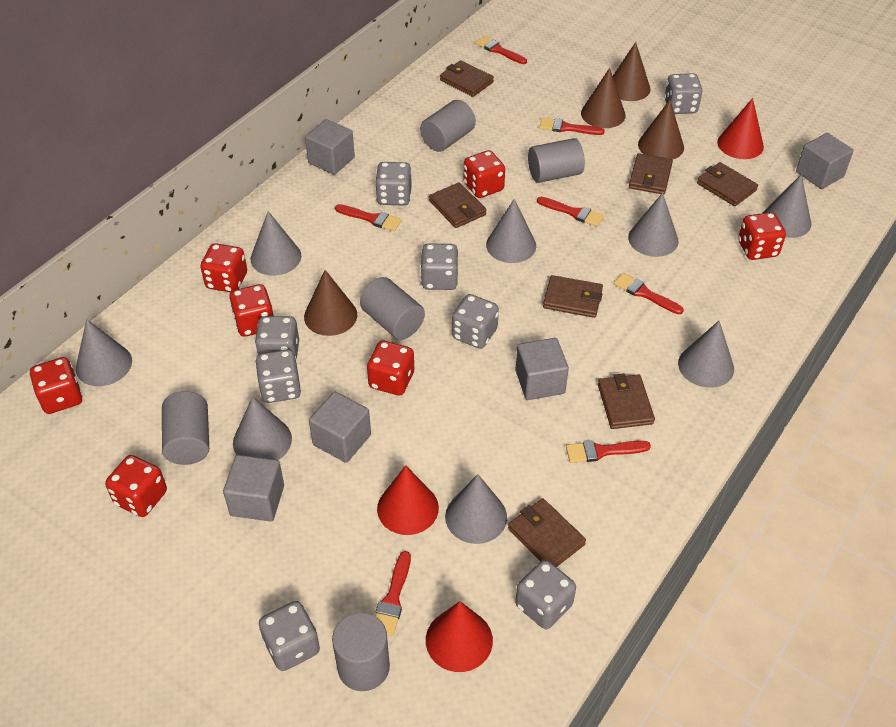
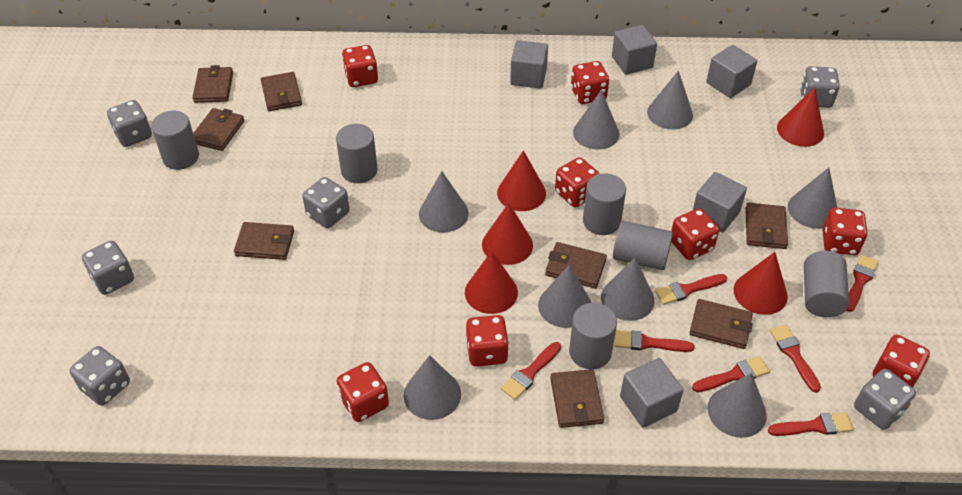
brown cone: 4 -> 0
brown wallet: 7 -> 8
grey cylinder: 5 -> 6
grey dice: 8 -> 6
red cone: 3 -> 5
red dice: 7 -> 8

